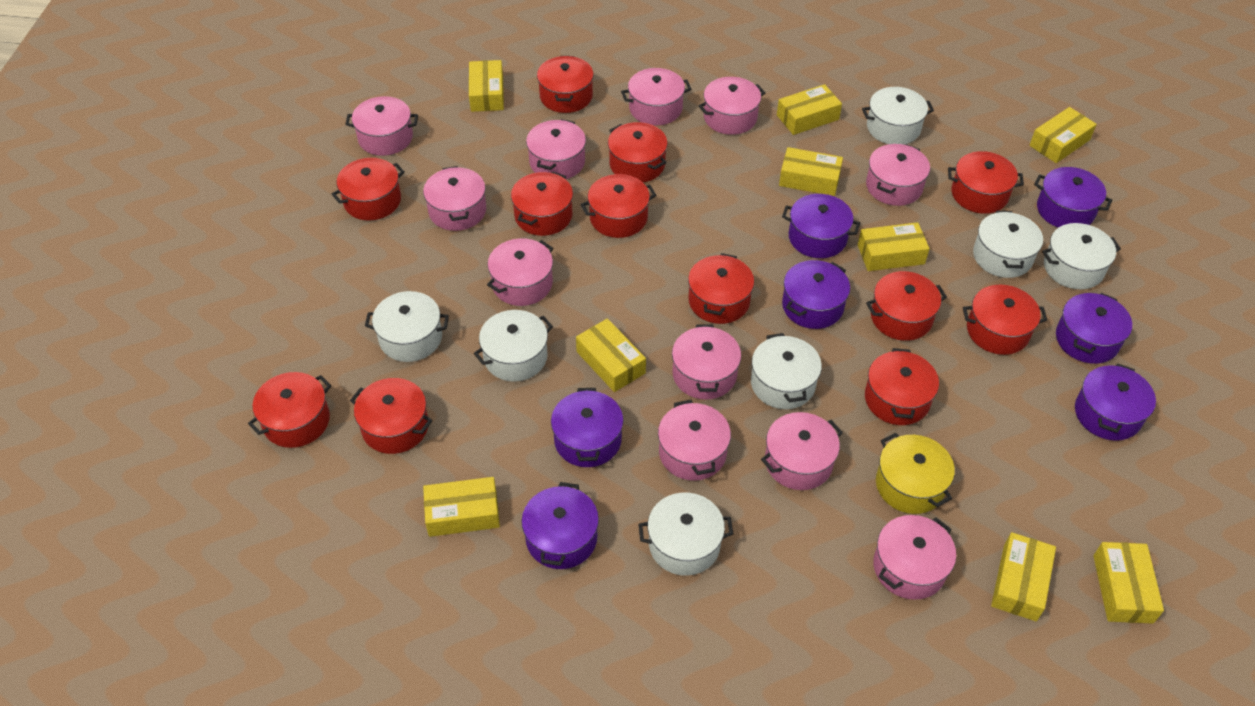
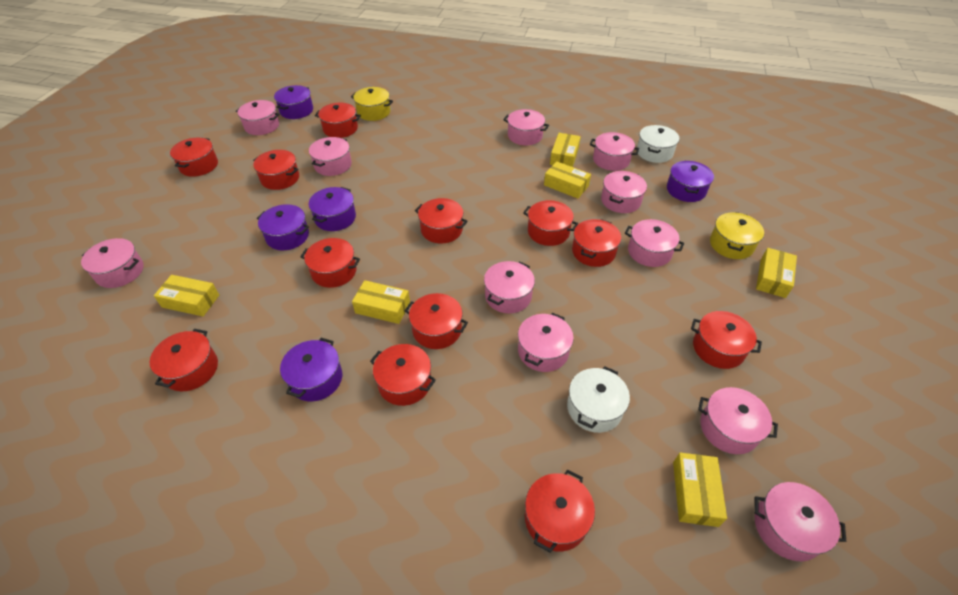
purple pot: 7 -> 5
white pot: 7 -> 2
yellow box: 9 -> 6
yellow pot: 1 -> 2

